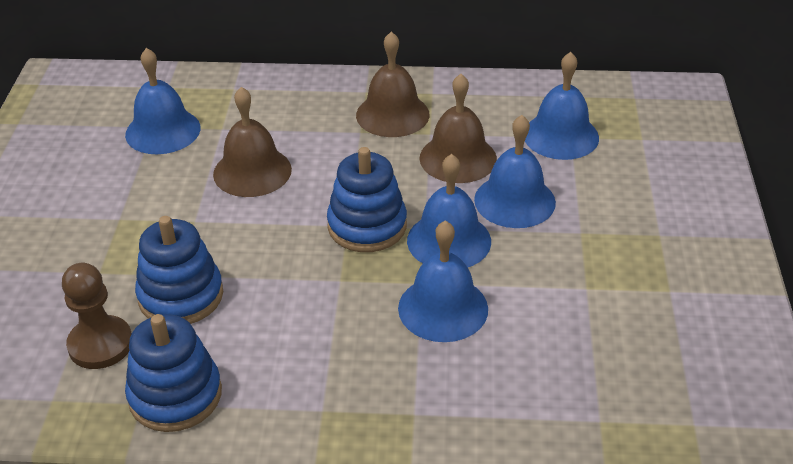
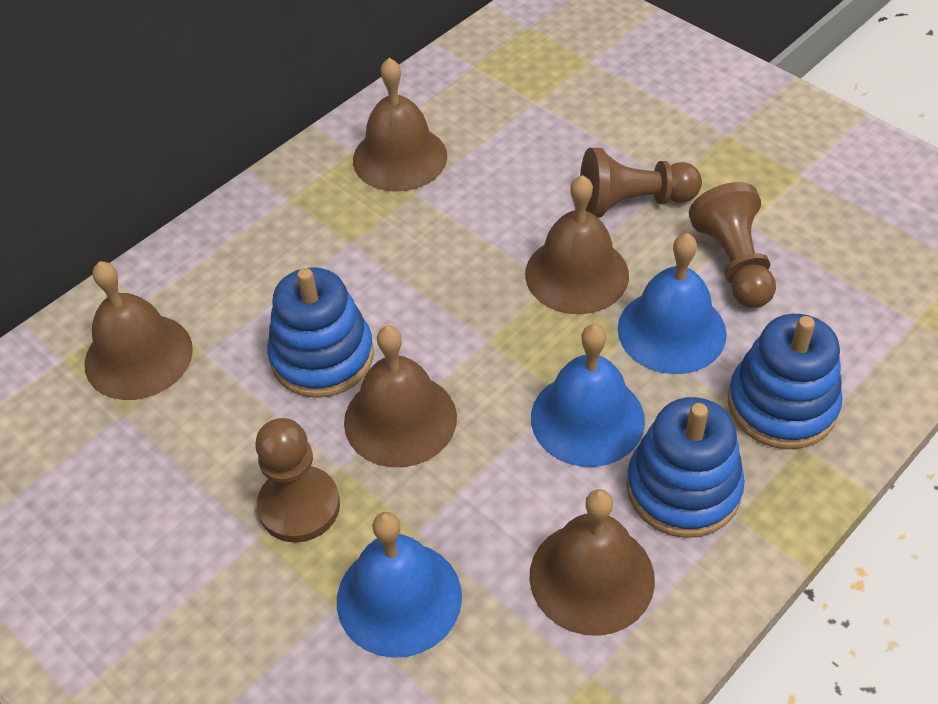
blue bell: 5 -> 3
brown bell: 3 -> 5
brown pawn: 1 -> 3

